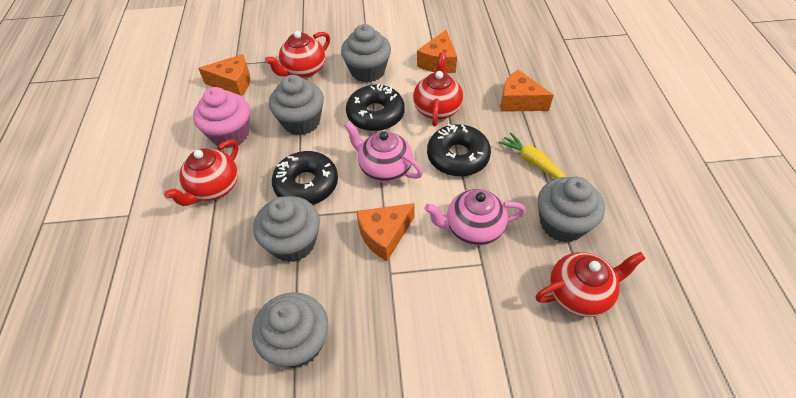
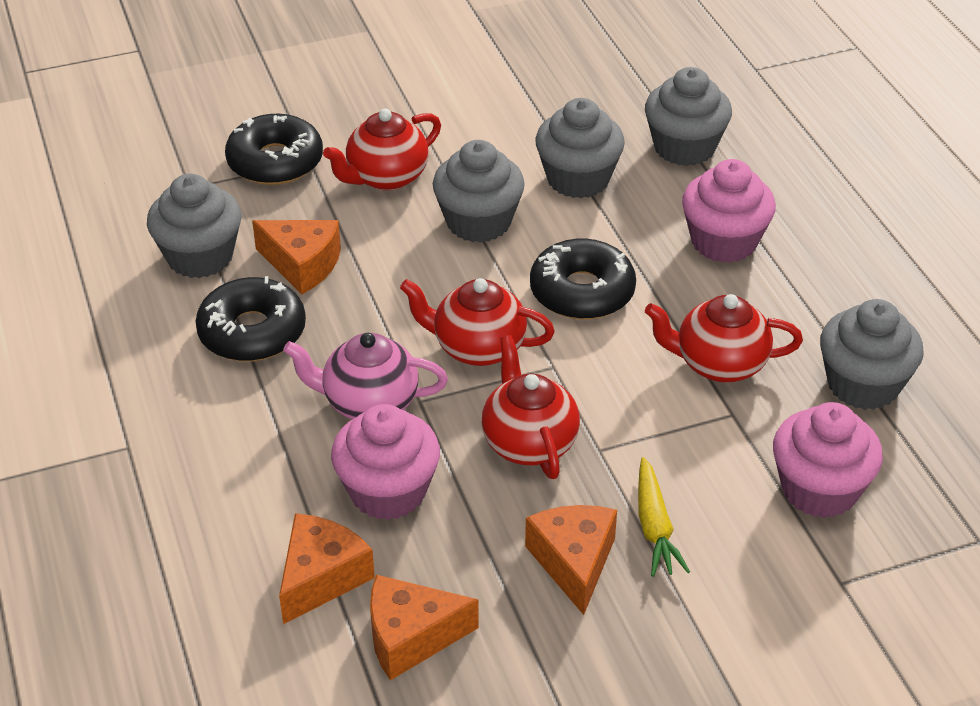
pink cupcake: 1 -> 3
pink teapot: 2 -> 1

